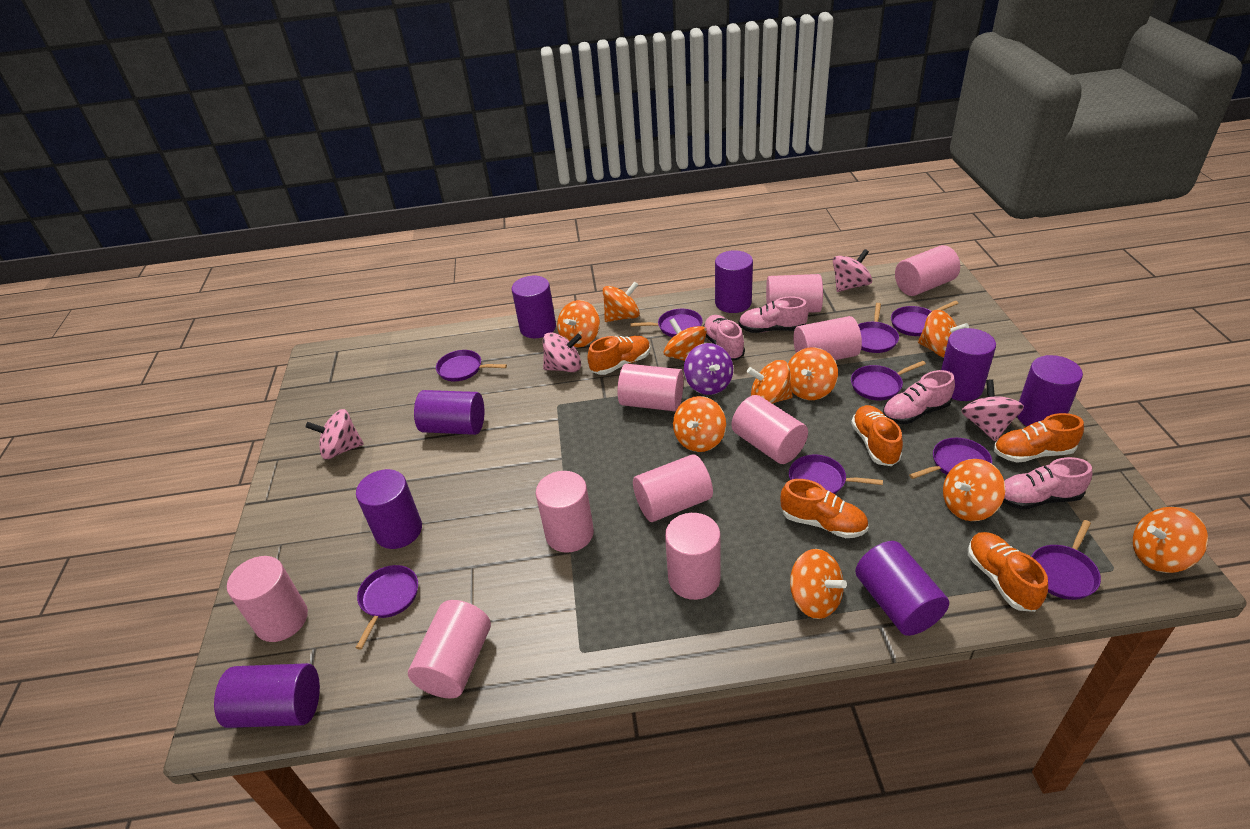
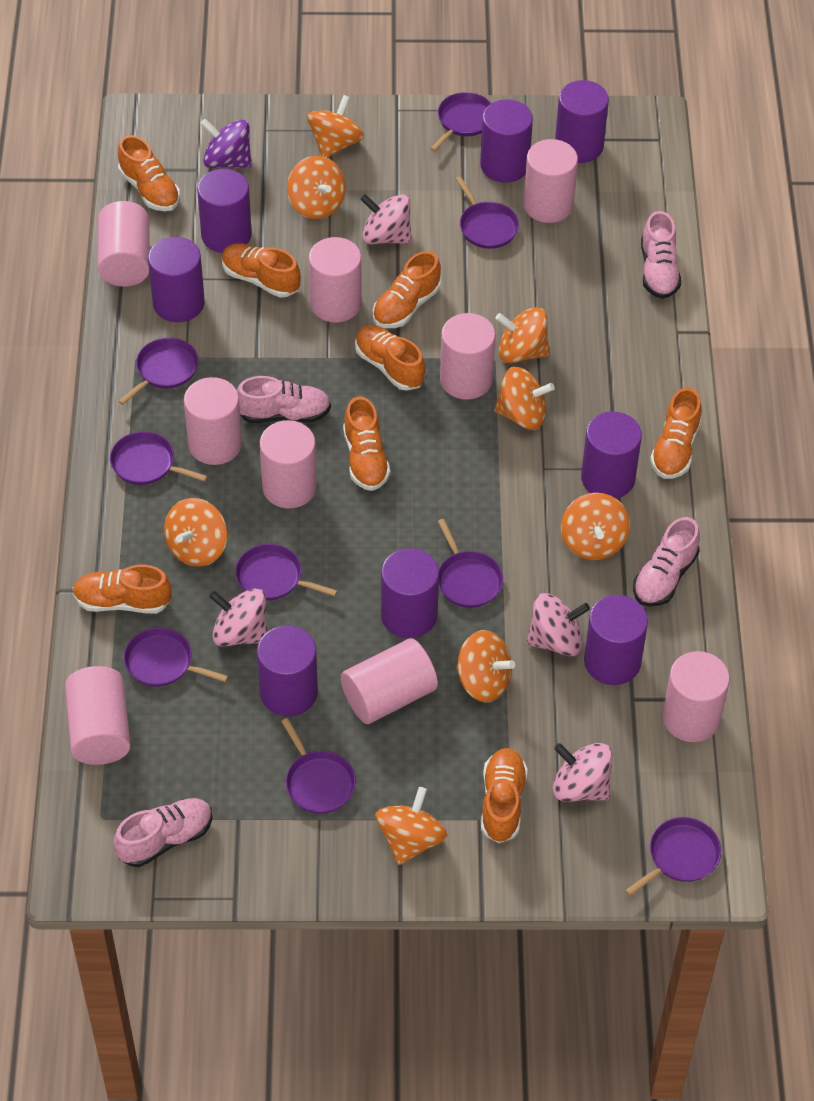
orange shoe: 5 -> 8
orange spinning top: 10 -> 8
pink cylinder: 10 -> 9

